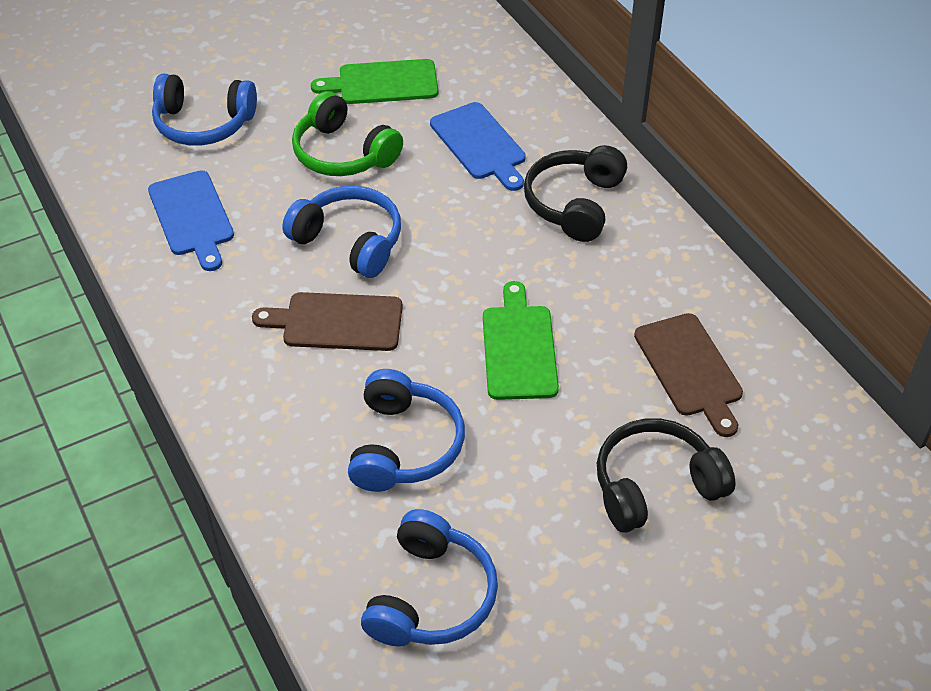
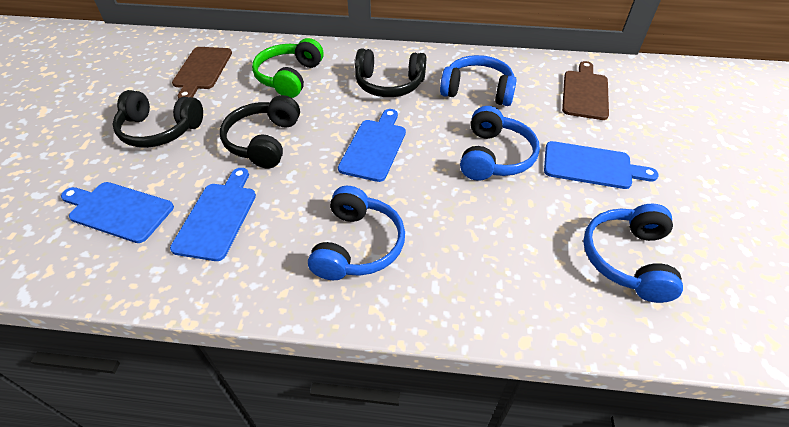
black headphones: 2 -> 3
blue cutting board: 2 -> 4
green cutting board: 2 -> 0

